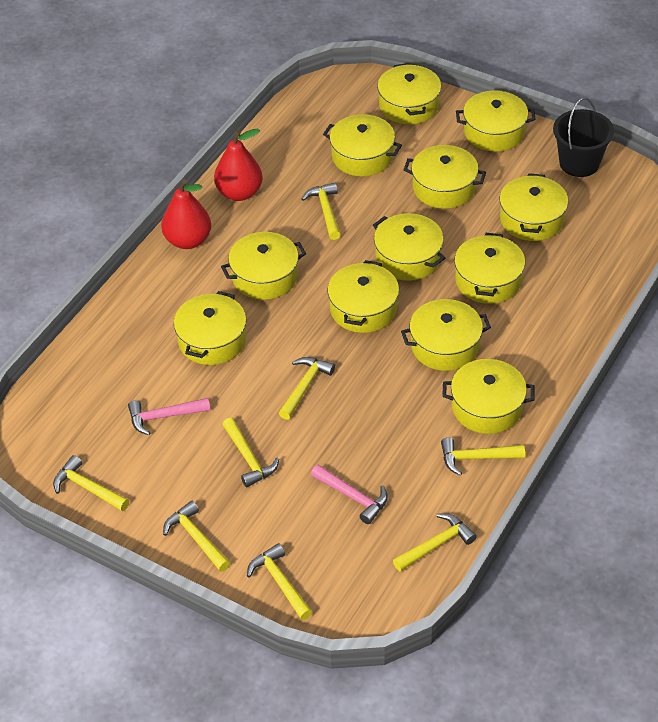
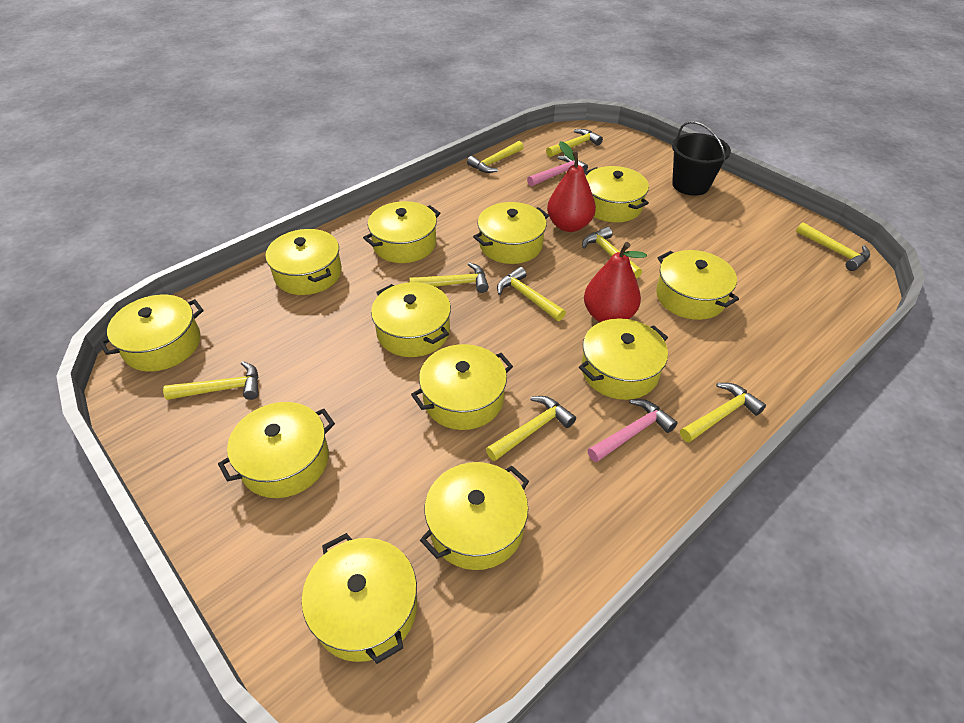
yellow hammer: 8 -> 9

